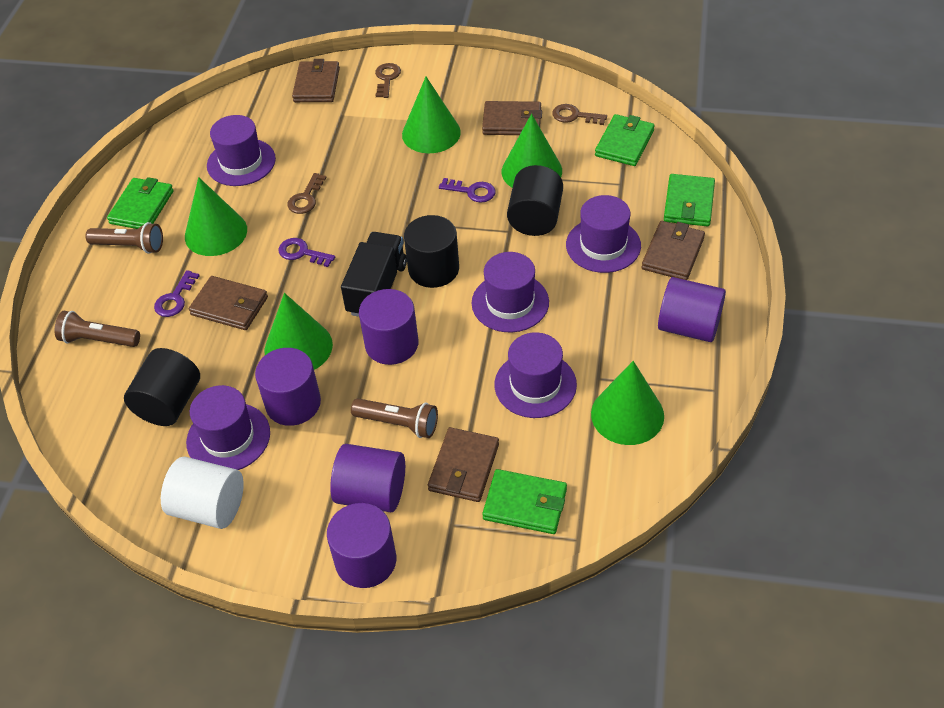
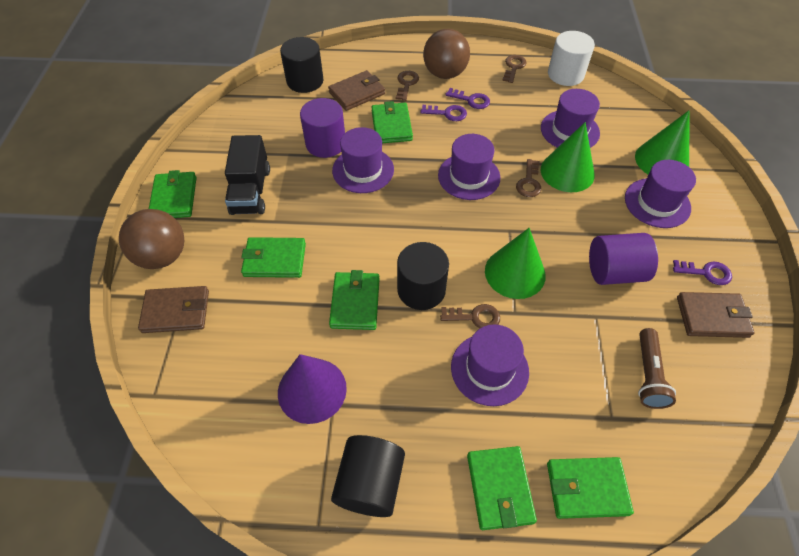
brown ball: 0 -> 2
brown flashlight: 3 -> 1
brown key: 3 -> 4
brown wallet: 5 -> 3
green cone: 5 -> 3
green wallet: 4 -> 6
purple cone: 0 -> 1
purple cylinder: 5 -> 2

